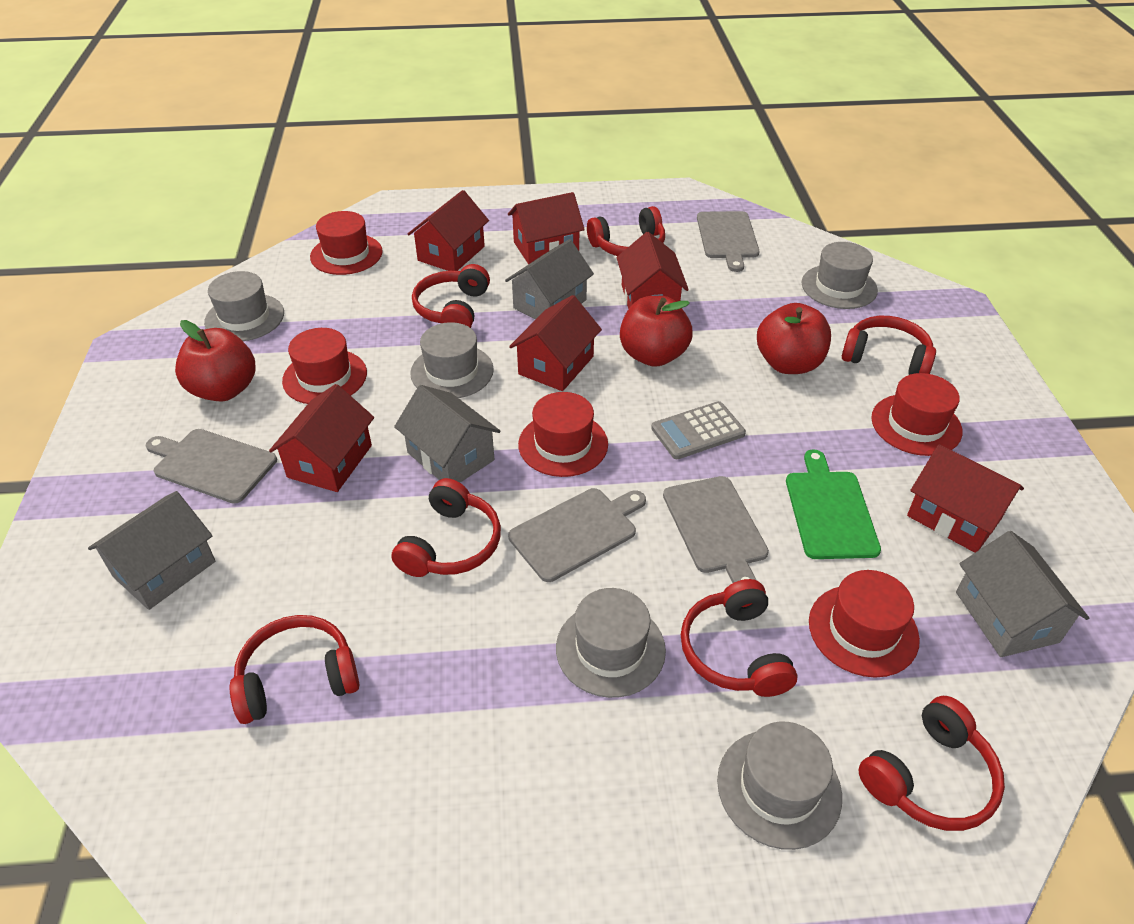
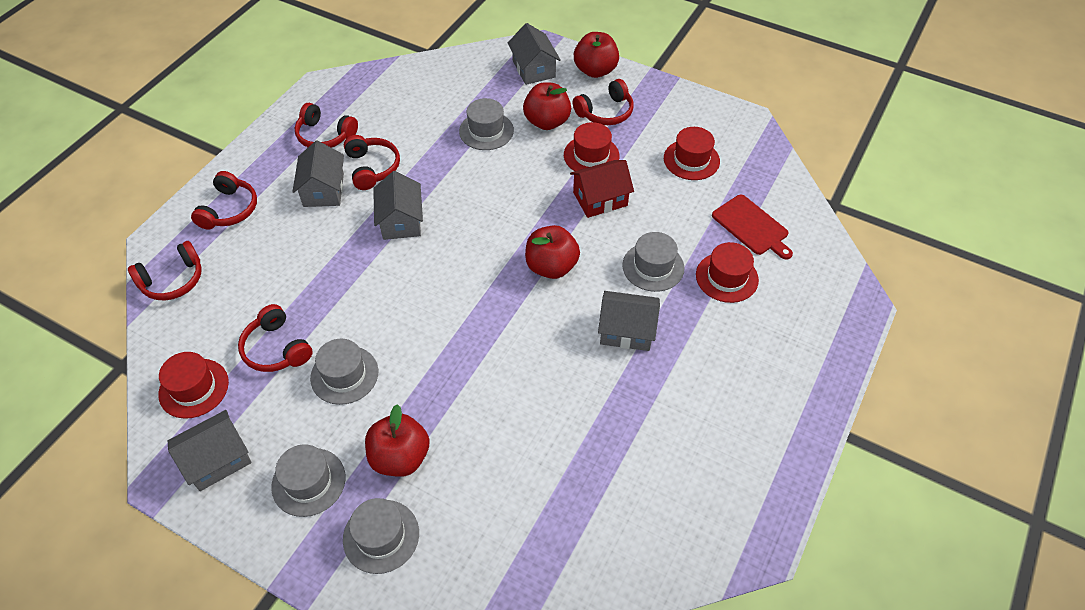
green cutting board: 1 -> 0
grey calculator: 1 -> 0
grey cutting board: 4 -> 0
grey house: 4 -> 5
red apple: 3 -> 4
red cutting board: 0 -> 1
red hat: 5 -> 4
red headphones: 7 -> 6
red house: 6 -> 1

